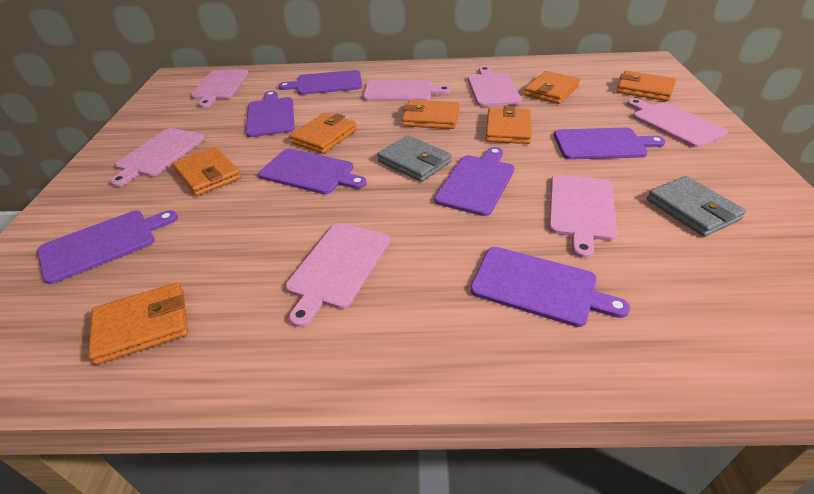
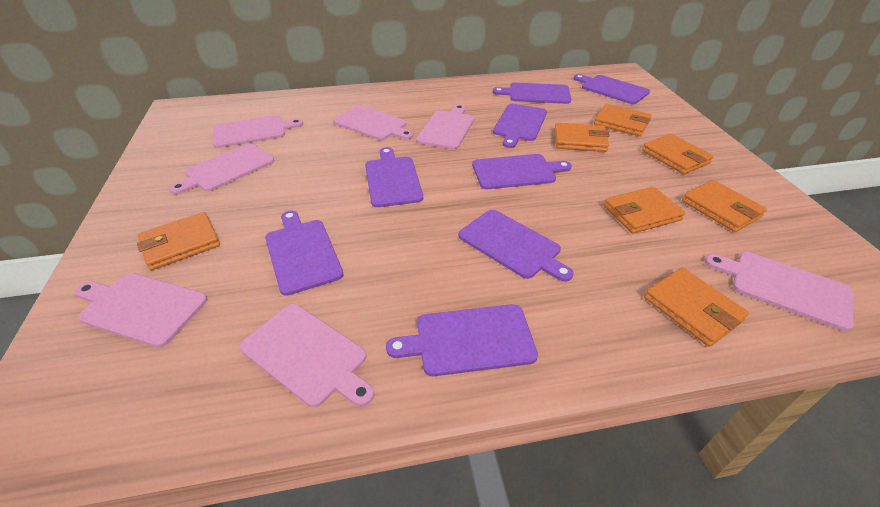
grey wallet: 2 -> 0
purple cutting board: 7 -> 8

